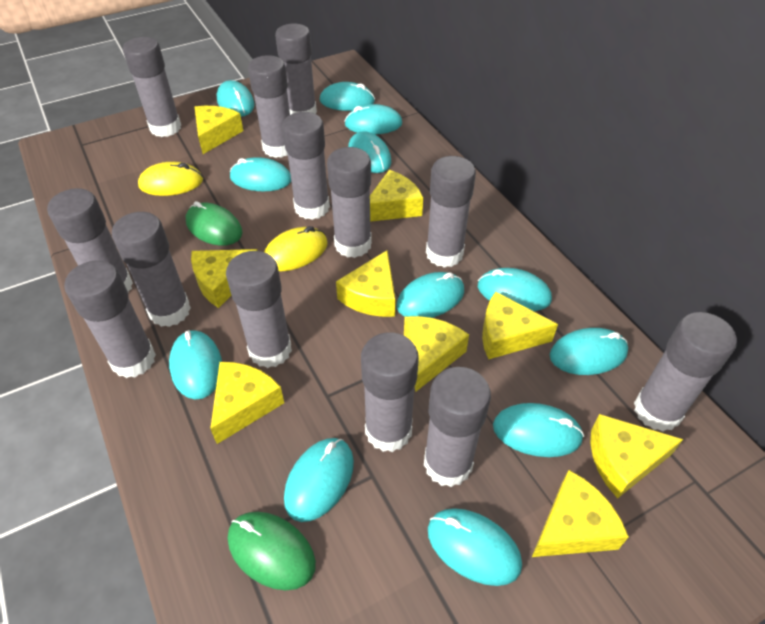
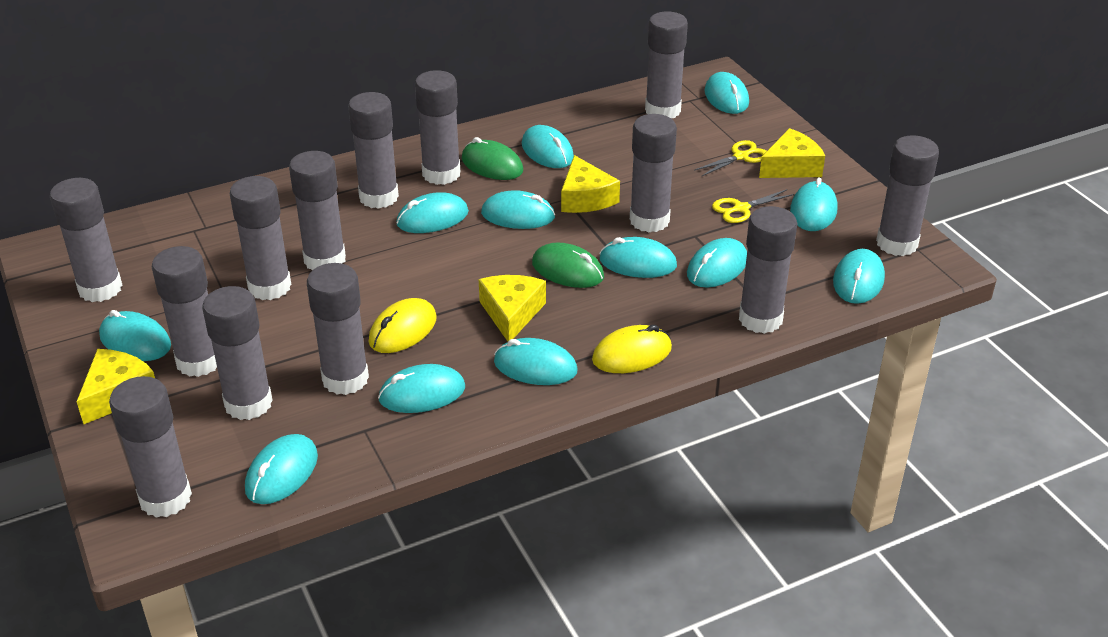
yellow cheese: 9 -> 4
yellow scissors: 0 -> 2

